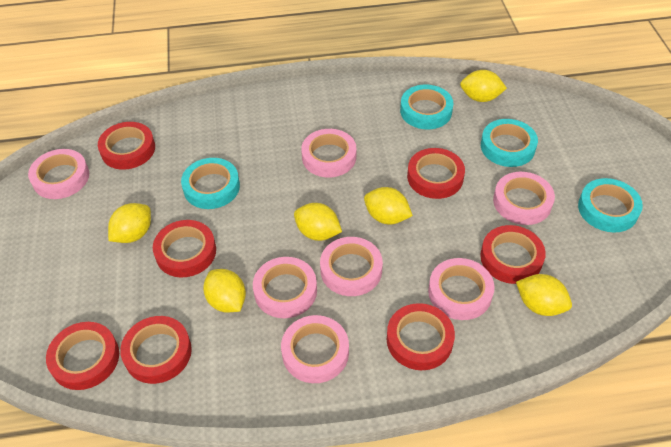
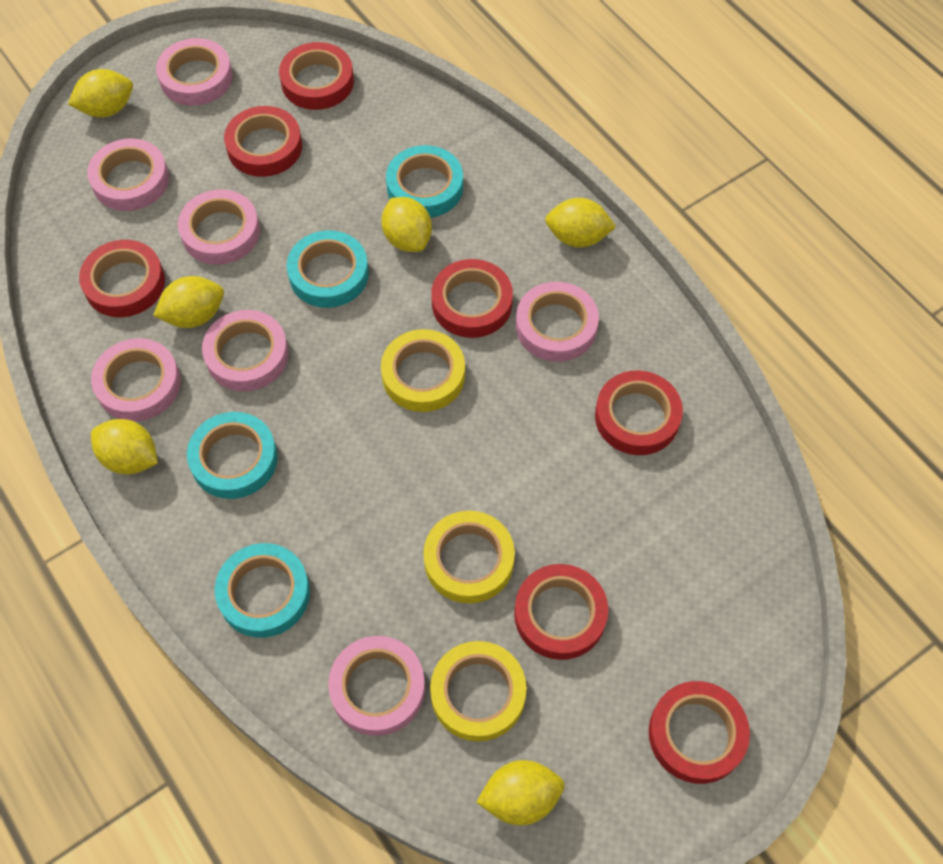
yellow tape: 0 -> 3

